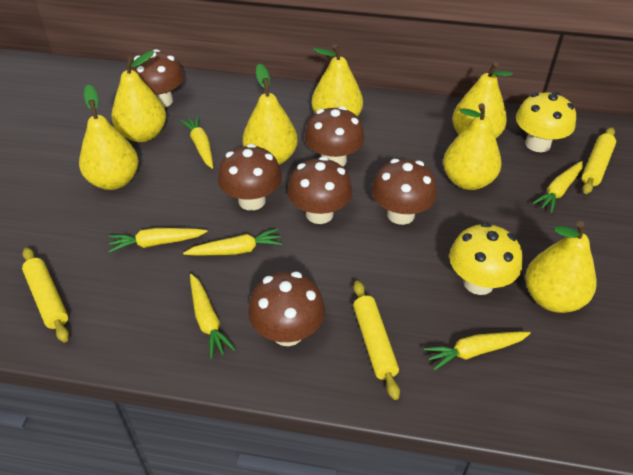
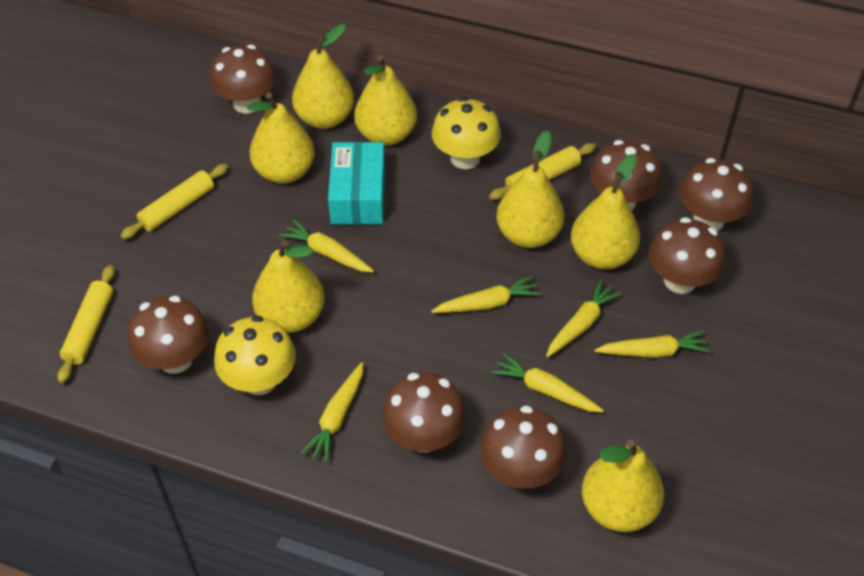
brown mushroom: 6 -> 7
turquoise box: 0 -> 1

